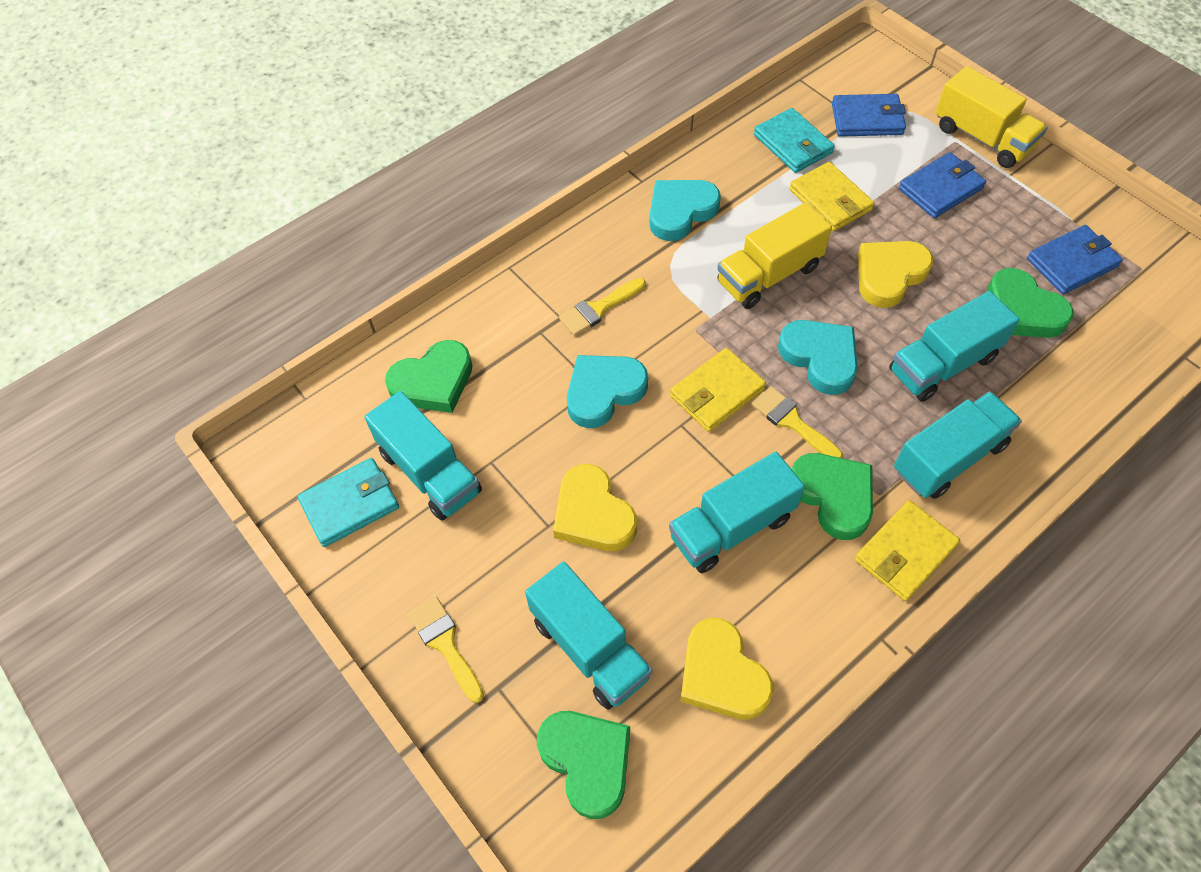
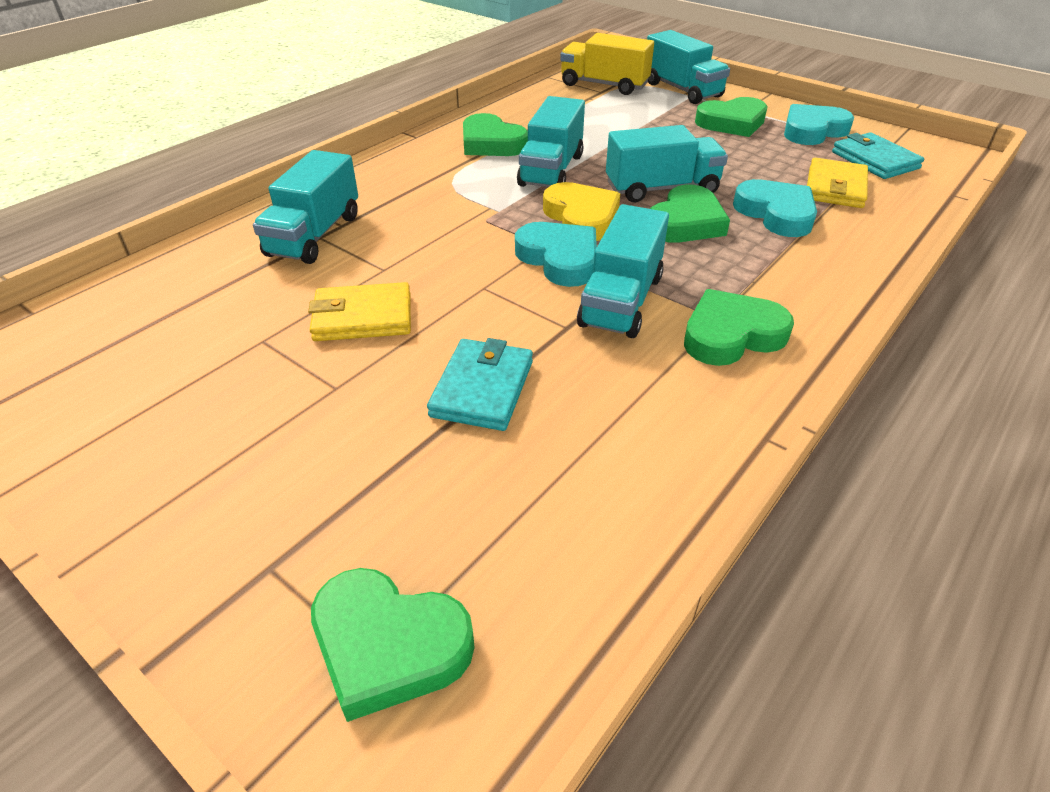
blue wallet: 3 -> 0
green heart: 4 -> 5
yellow brush: 3 -> 0
yellow heart: 3 -> 1
yellow truck: 2 -> 1
yellow wallet: 3 -> 2

